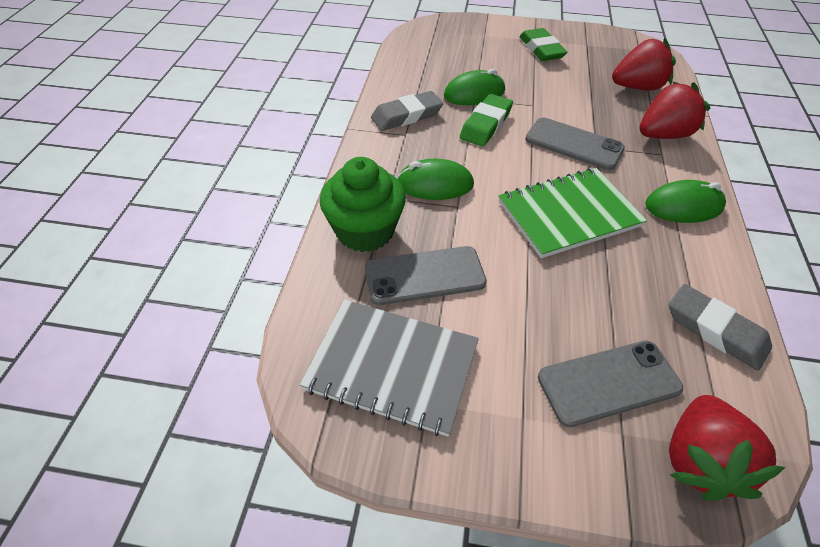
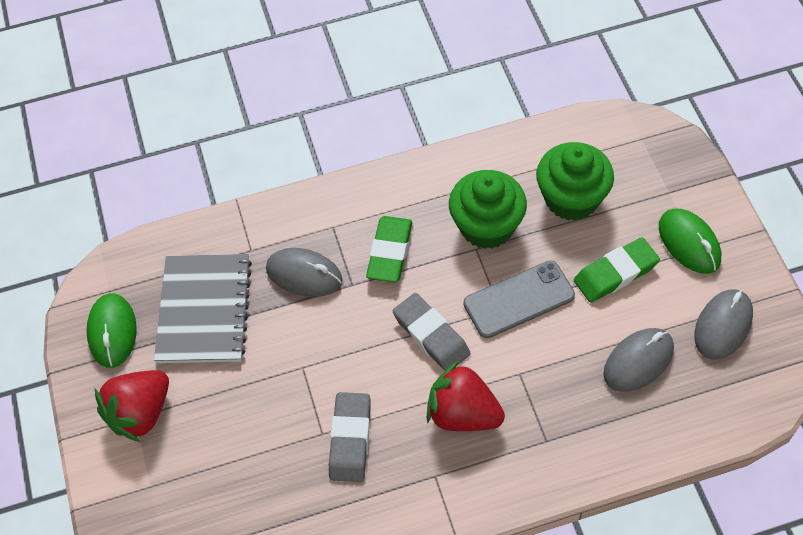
green cupcake: 1 -> 2
green mouse: 3 -> 2
green notebook: 1 -> 0
grey mouse: 0 -> 3
grey phone: 3 -> 1
red strawberry: 3 -> 2

